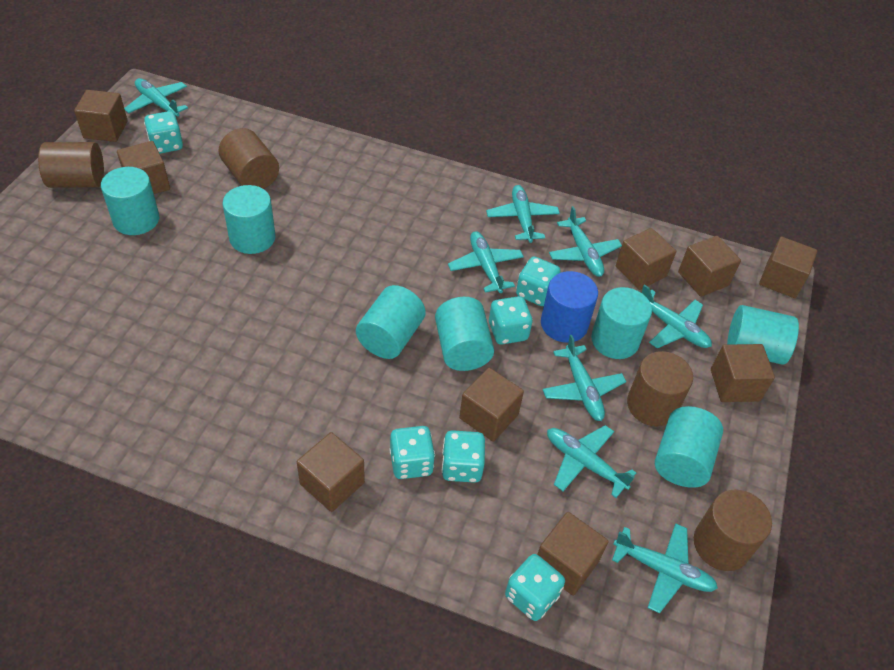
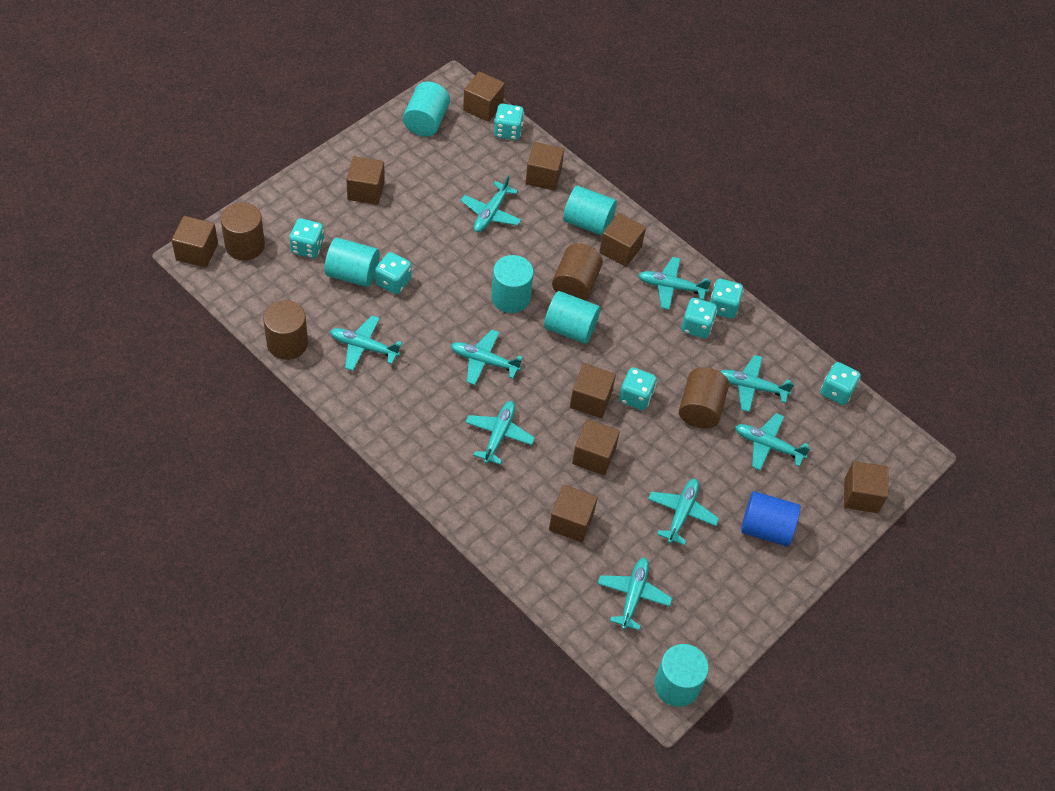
turquoise cylinder: 7 -> 6
turquoise dice: 6 -> 7
turquoise plane: 8 -> 9

